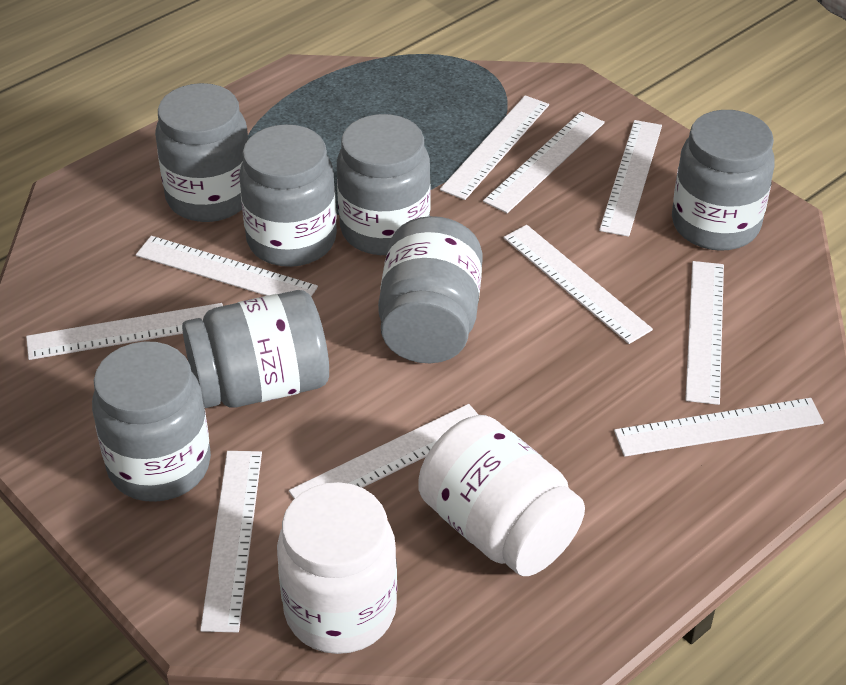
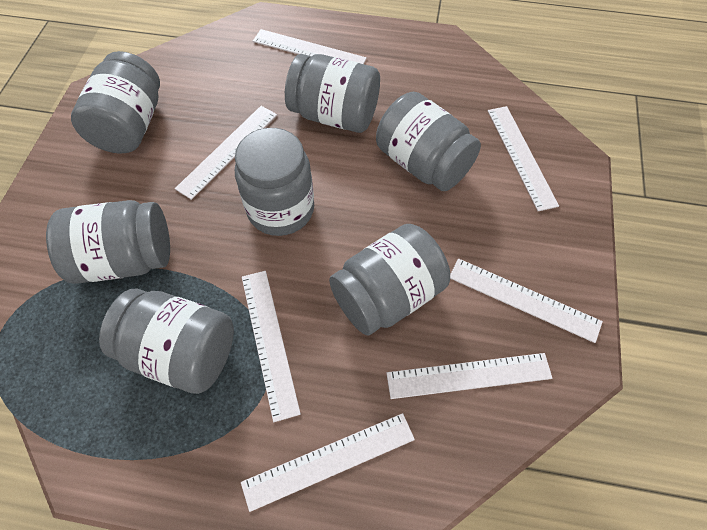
white jar: 2 -> 0
white ruler: 10 -> 7

